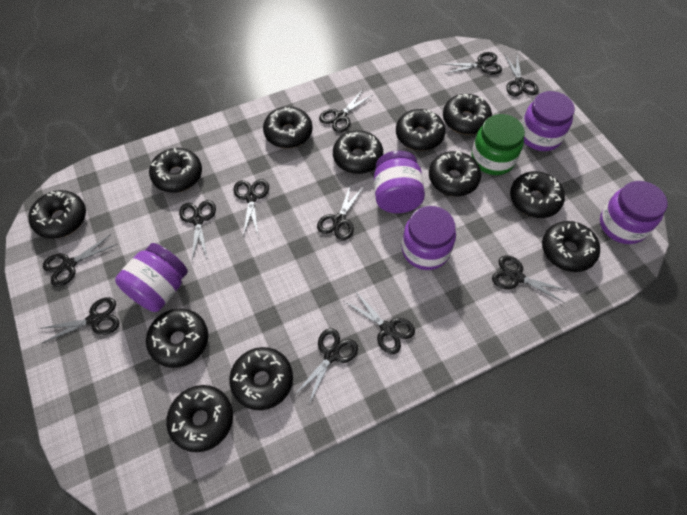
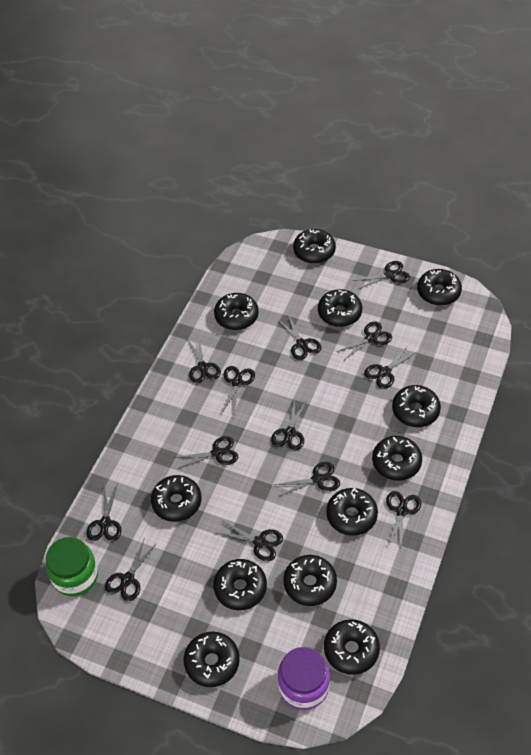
black scissors: 11 -> 13
purple jar: 5 -> 1

